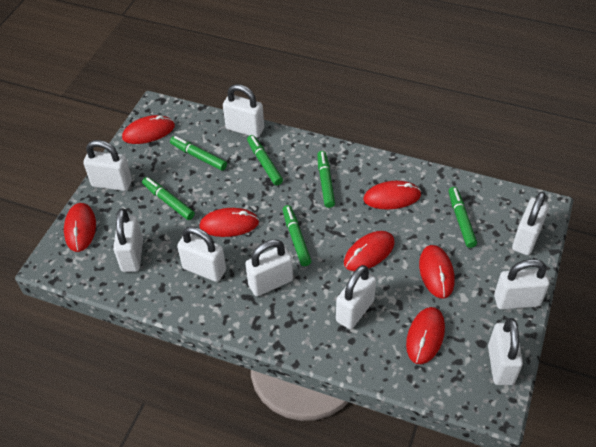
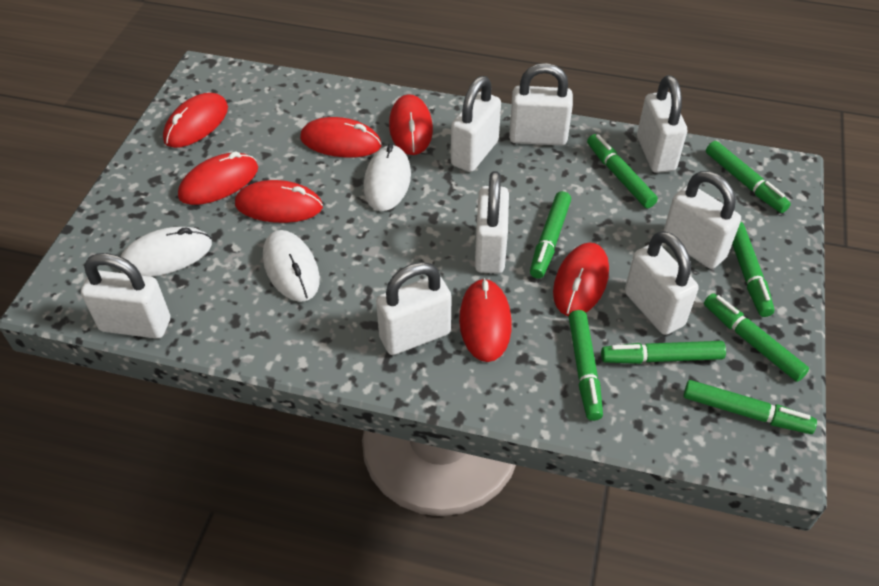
green marker: 6 -> 8
white mouse: 0 -> 3
white padlock: 9 -> 8

